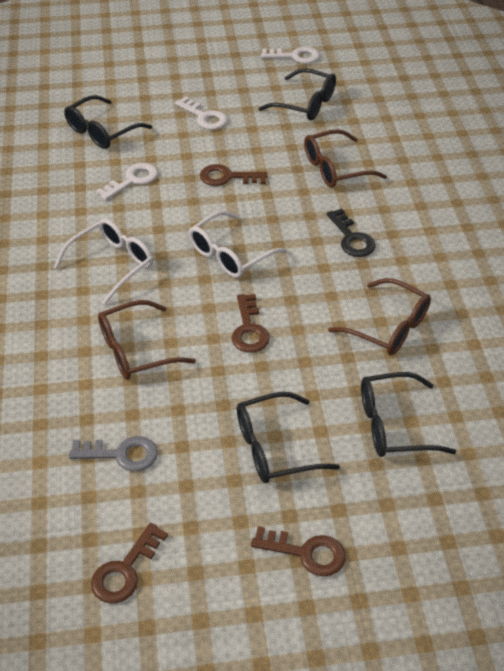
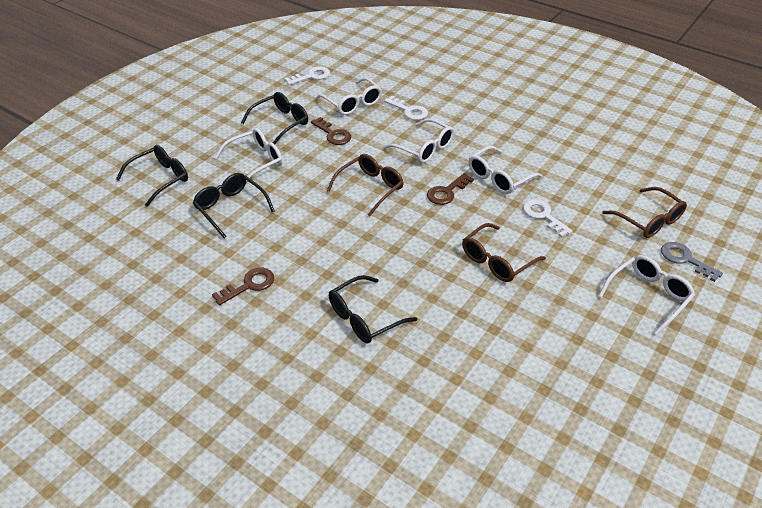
black key: 1 -> 0
brown key: 4 -> 3
white glasses: 2 -> 5

